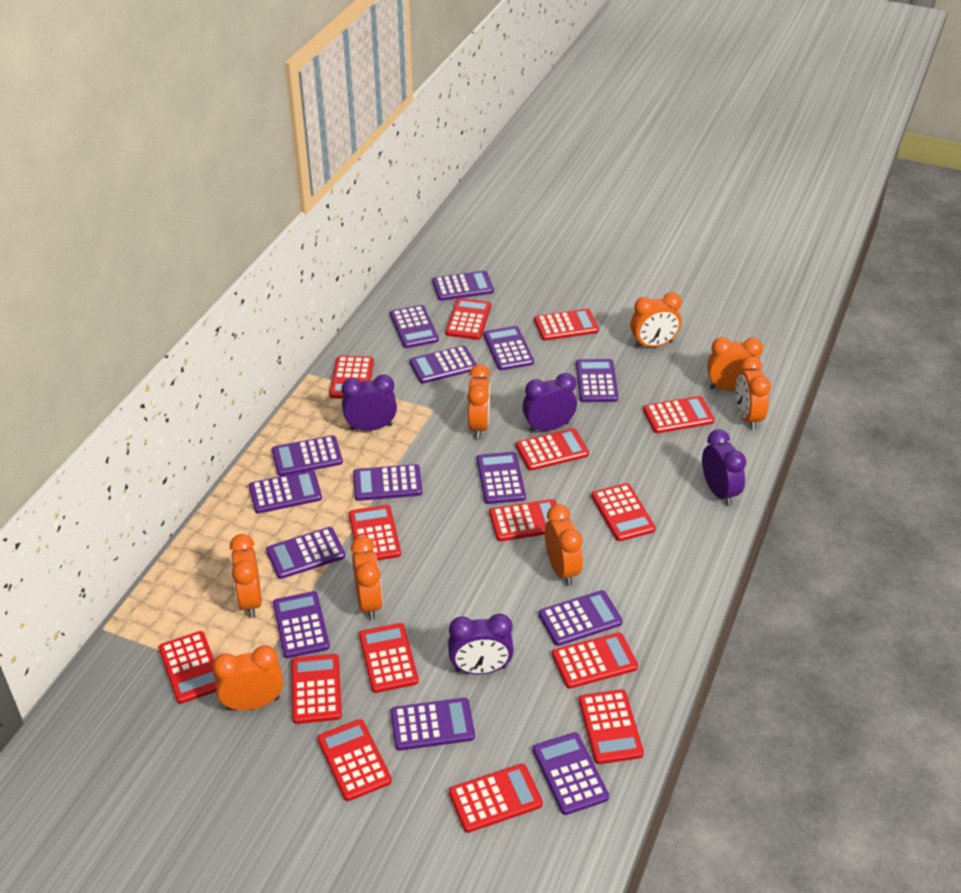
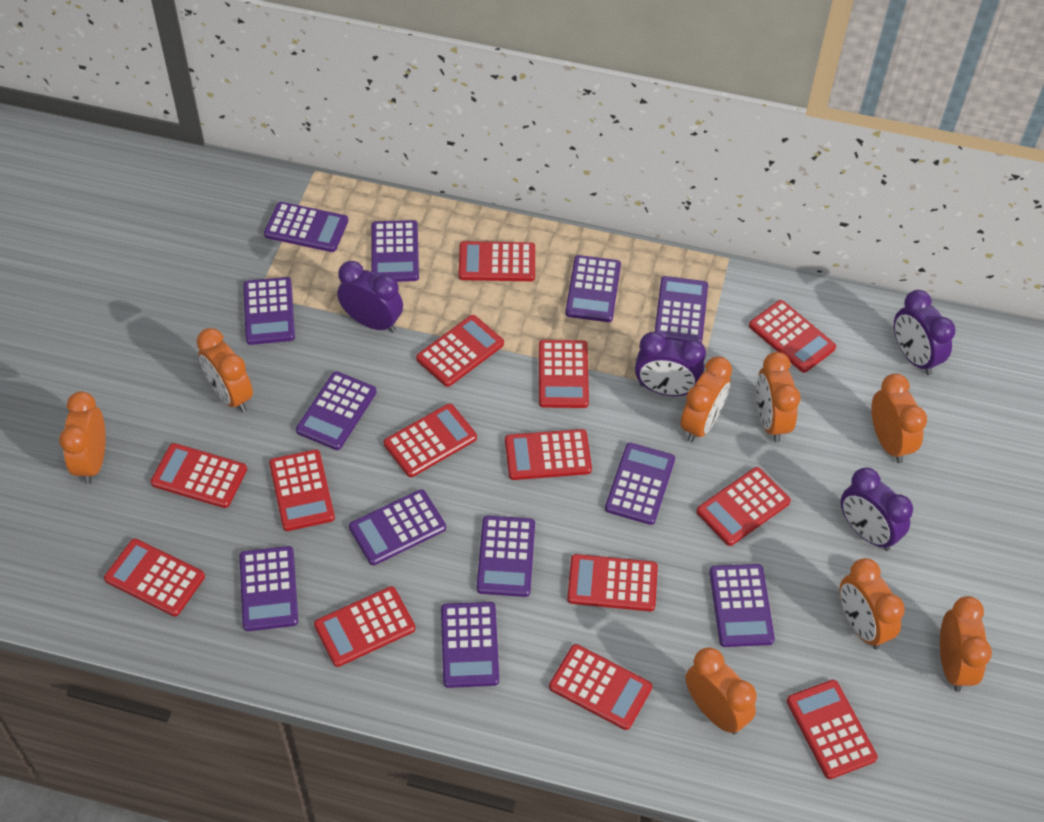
purple calculator: 14 -> 12
red calculator: 15 -> 14

